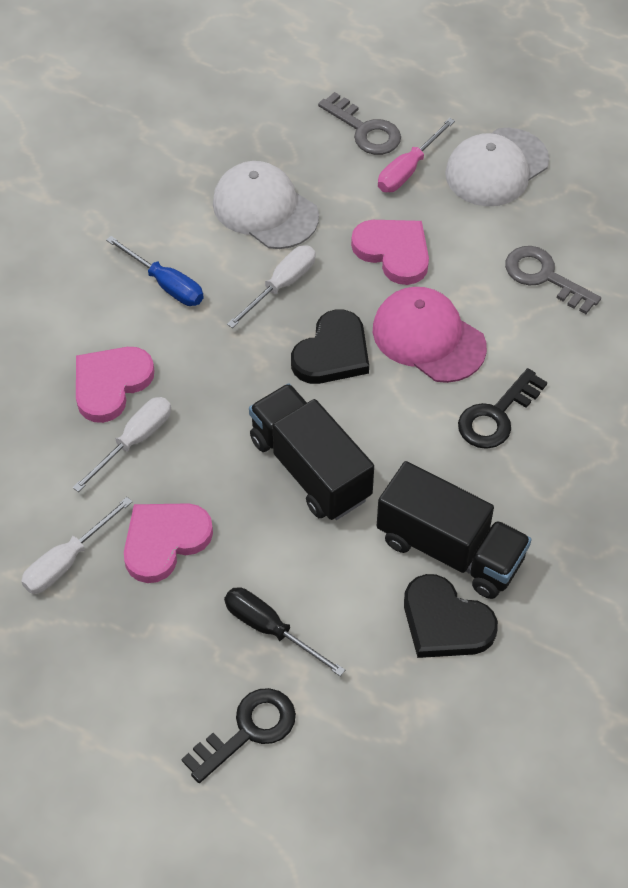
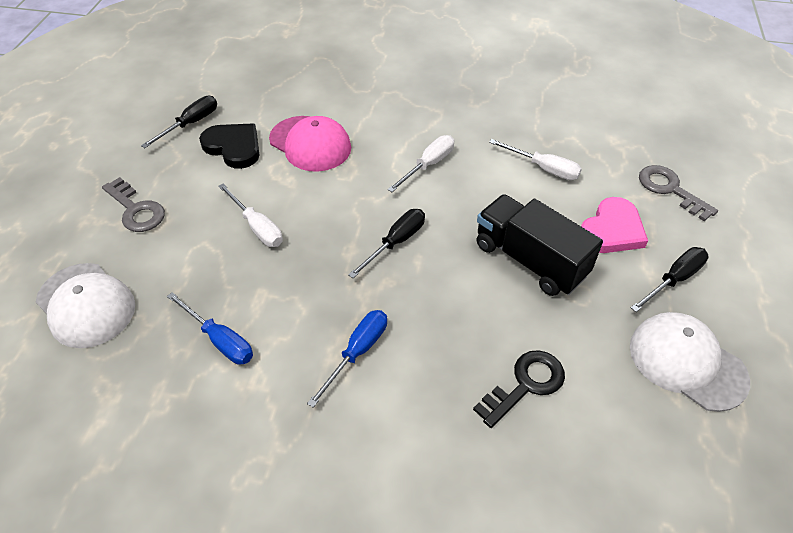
black heart: 2 -> 1
black key: 2 -> 1
black screwdriver: 1 -> 3
black truck: 2 -> 1
blue screwdriver: 1 -> 2
pink heart: 3 -> 1
pink screwdriver: 1 -> 0

